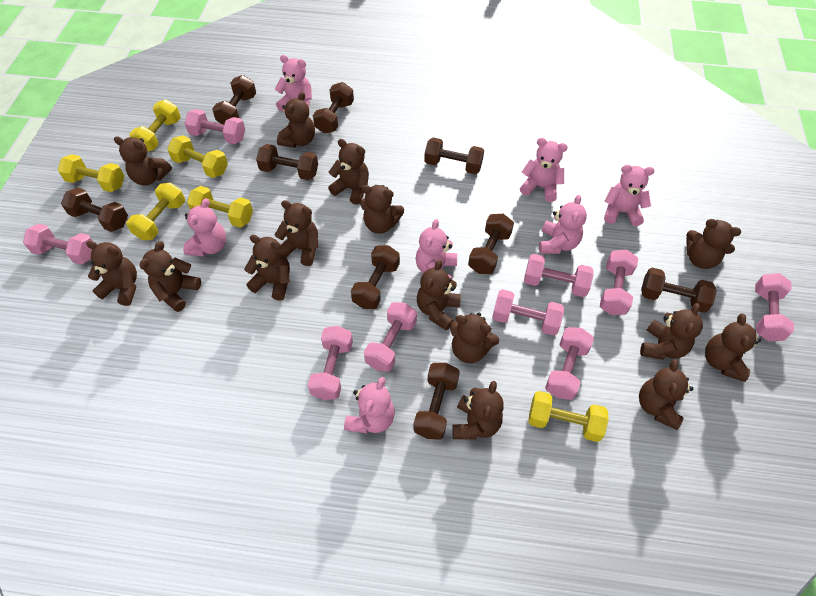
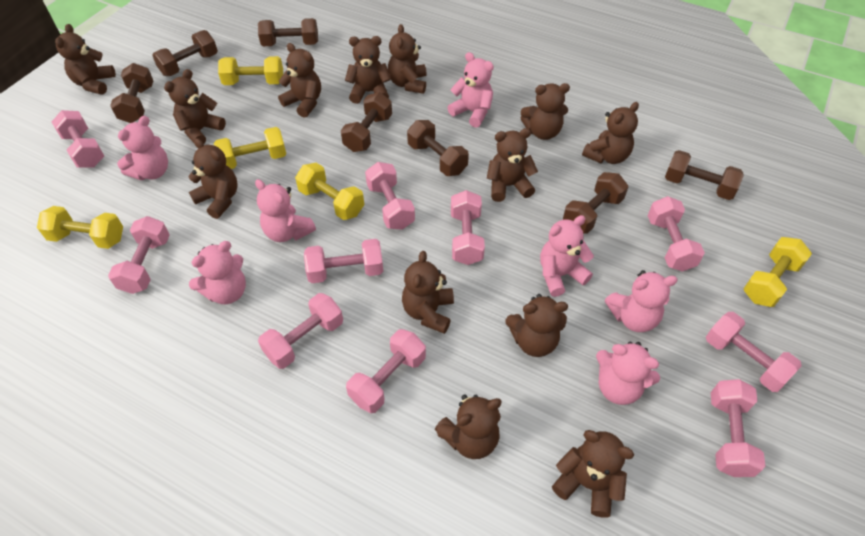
brown dumbbell: 9 -> 7
brown teddy bear: 15 -> 13
pink dumbbell: 9 -> 10
yellow dumbbell: 6 -> 5

